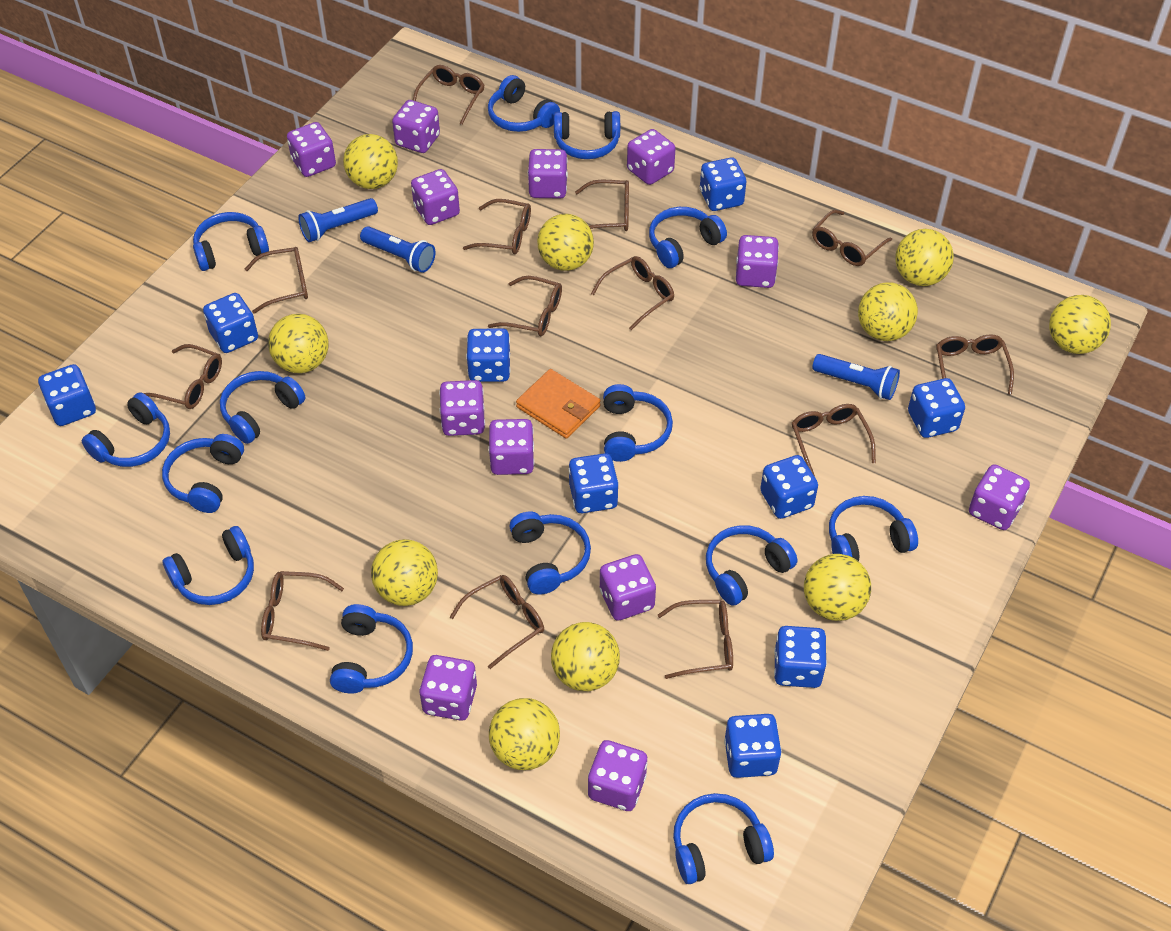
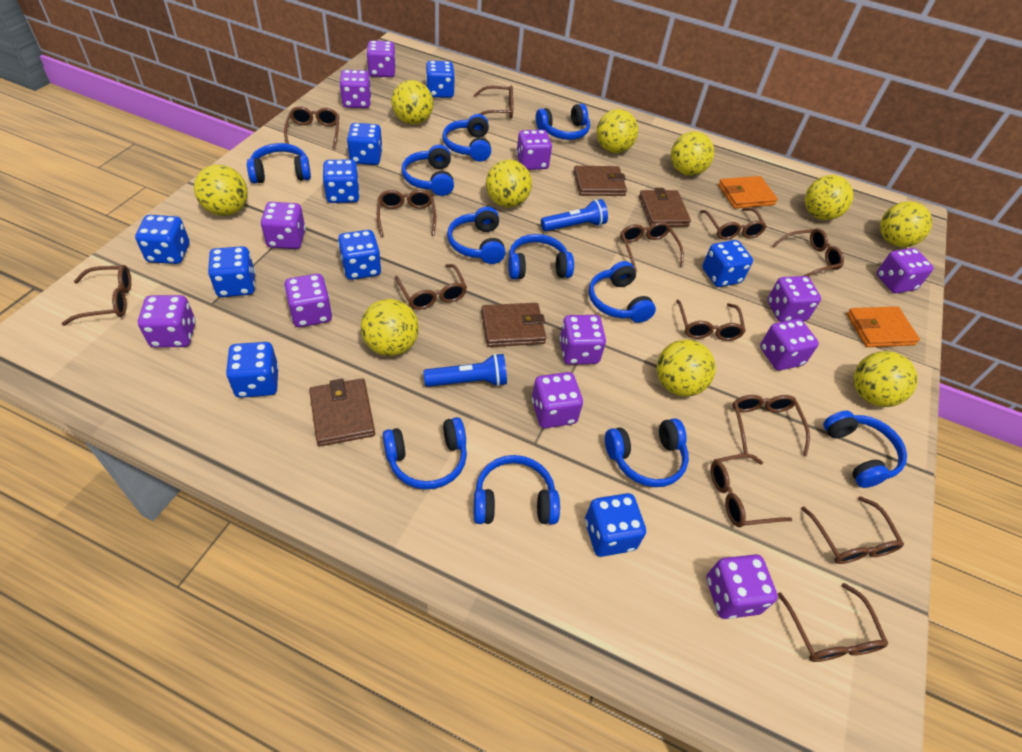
blue flashlight: 3 -> 2
blue headphones: 14 -> 11
brown wallet: 0 -> 4
orange wallet: 1 -> 2

